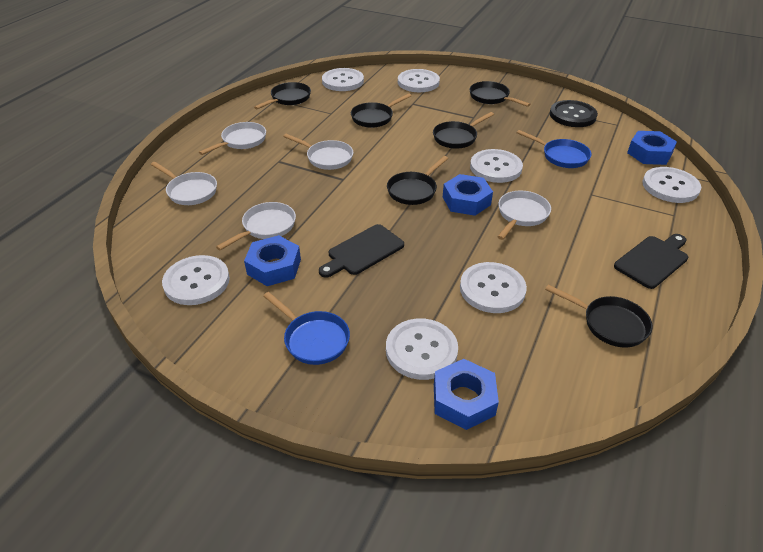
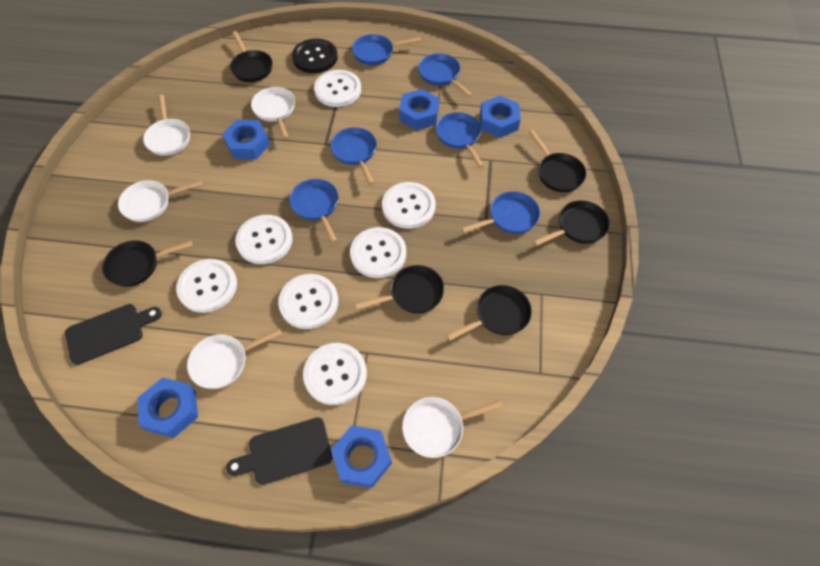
blue nut: 4 -> 5
blue pan: 2 -> 6

